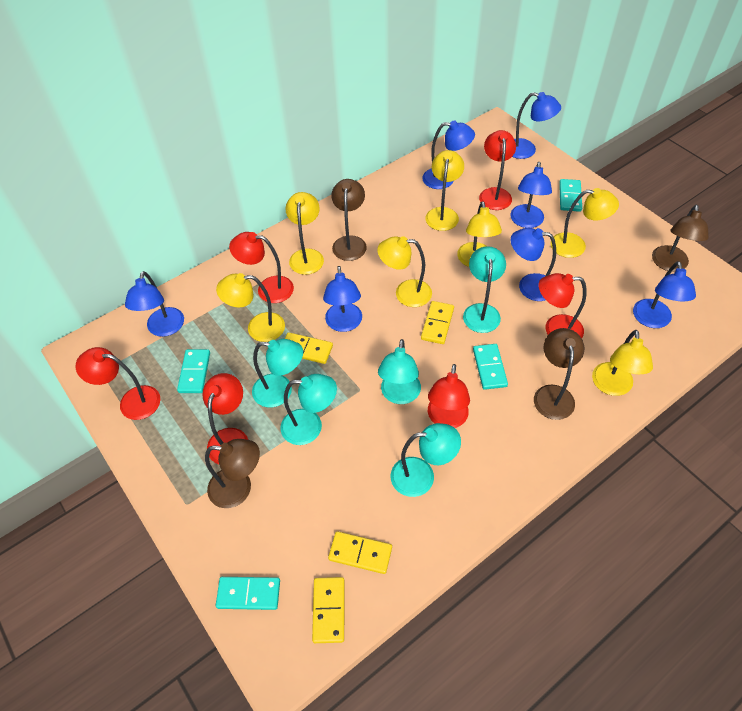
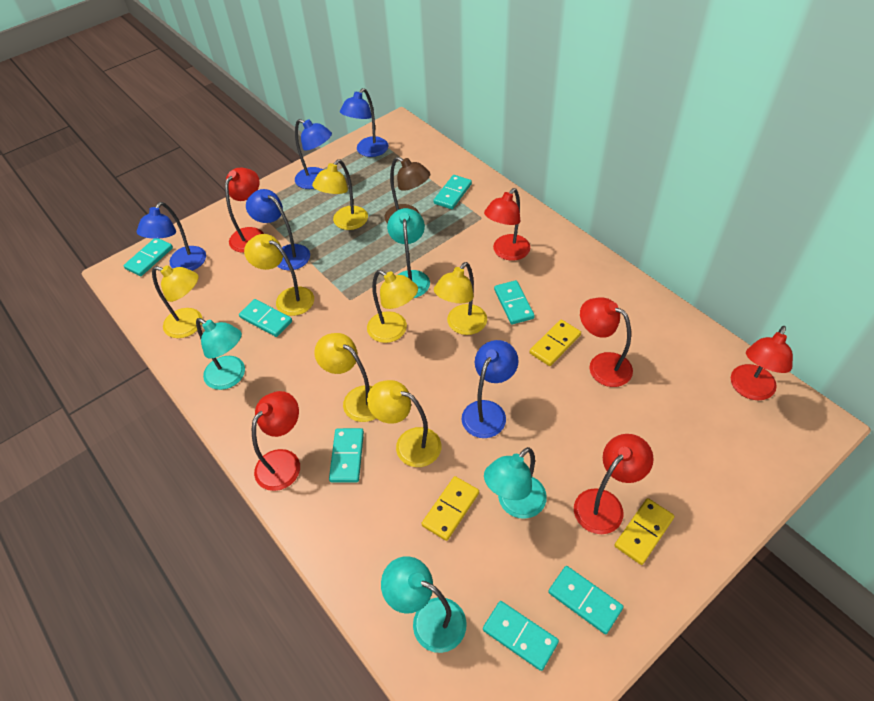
blue lamp: 7 -> 5
brown lamp: 4 -> 1
turquoise domino: 4 -> 7
turquoise lamp: 5 -> 4
yellow domino: 4 -> 3

